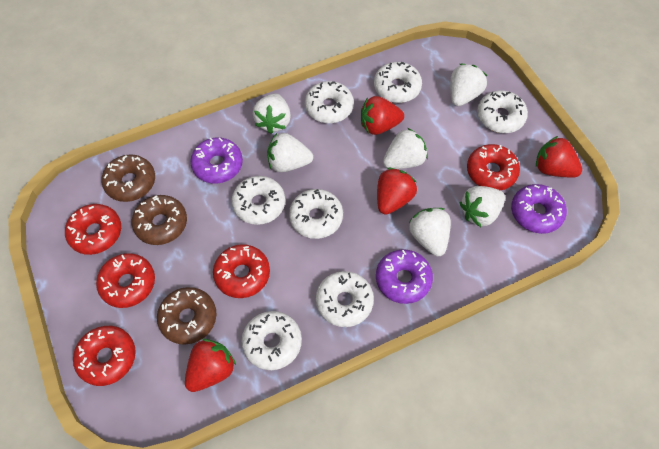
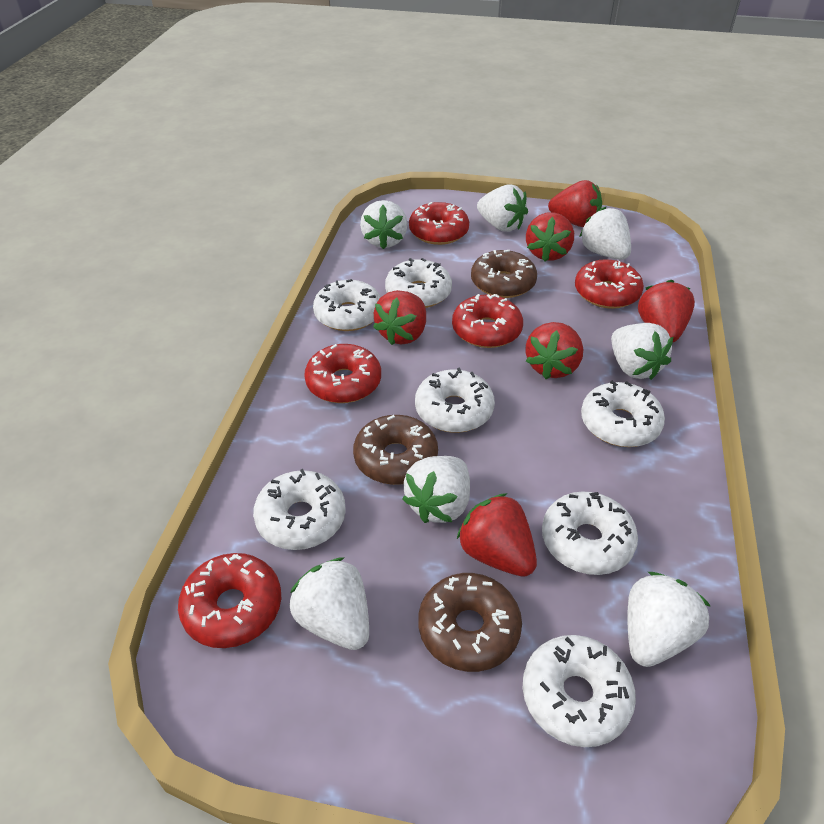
purple donut: 3 -> 0
red strawberry: 4 -> 6
white strawberry: 6 -> 7

